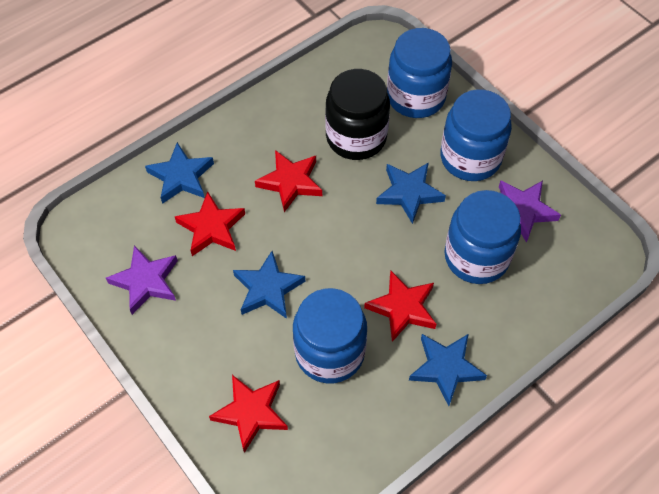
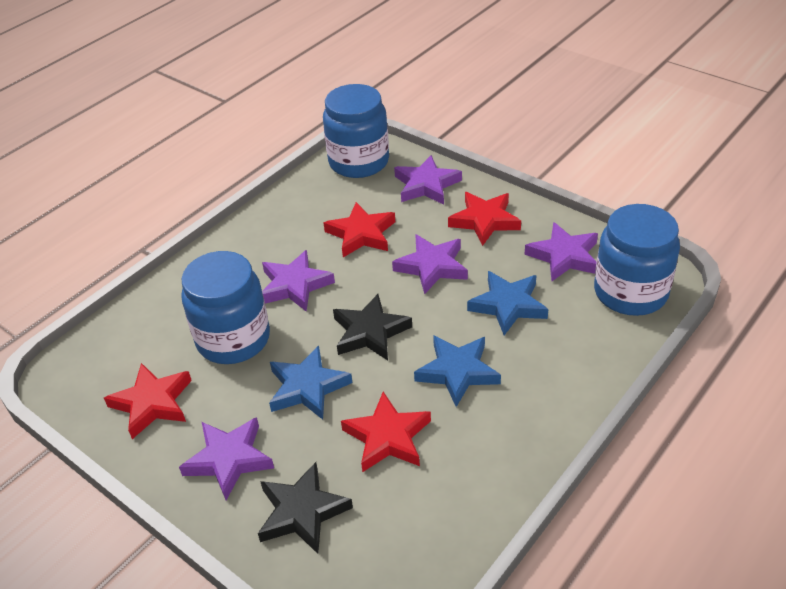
black jar: 1 -> 0
black star: 0 -> 2
blue jar: 4 -> 3
blue star: 4 -> 3
purple star: 2 -> 5

